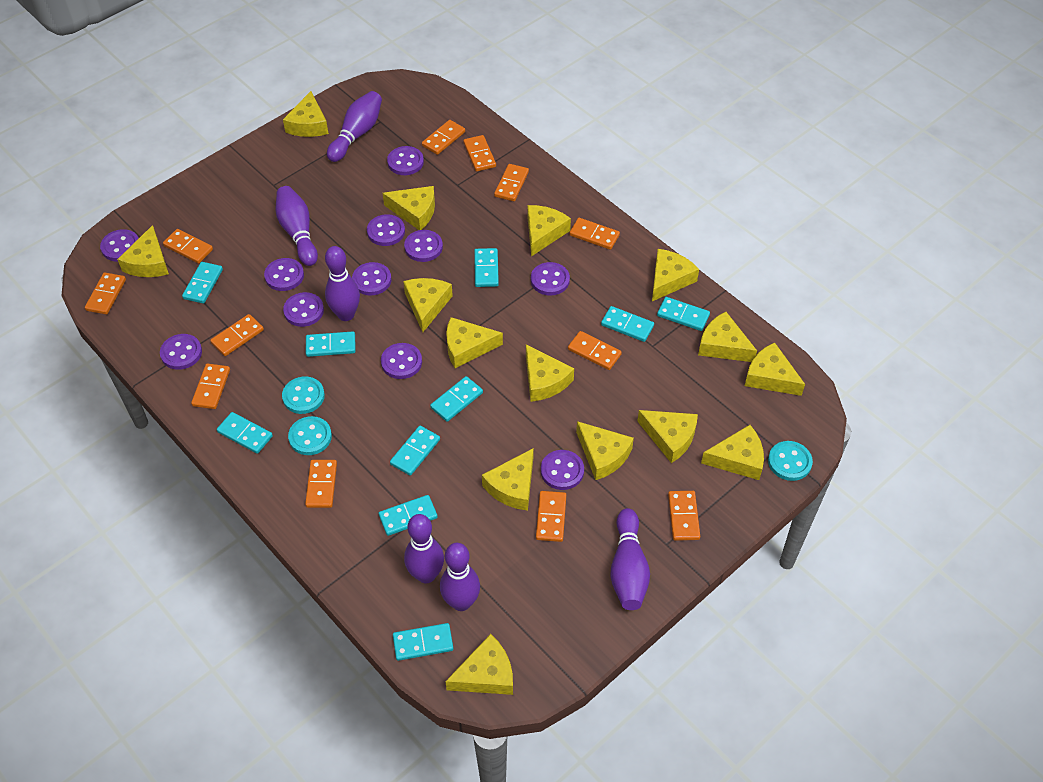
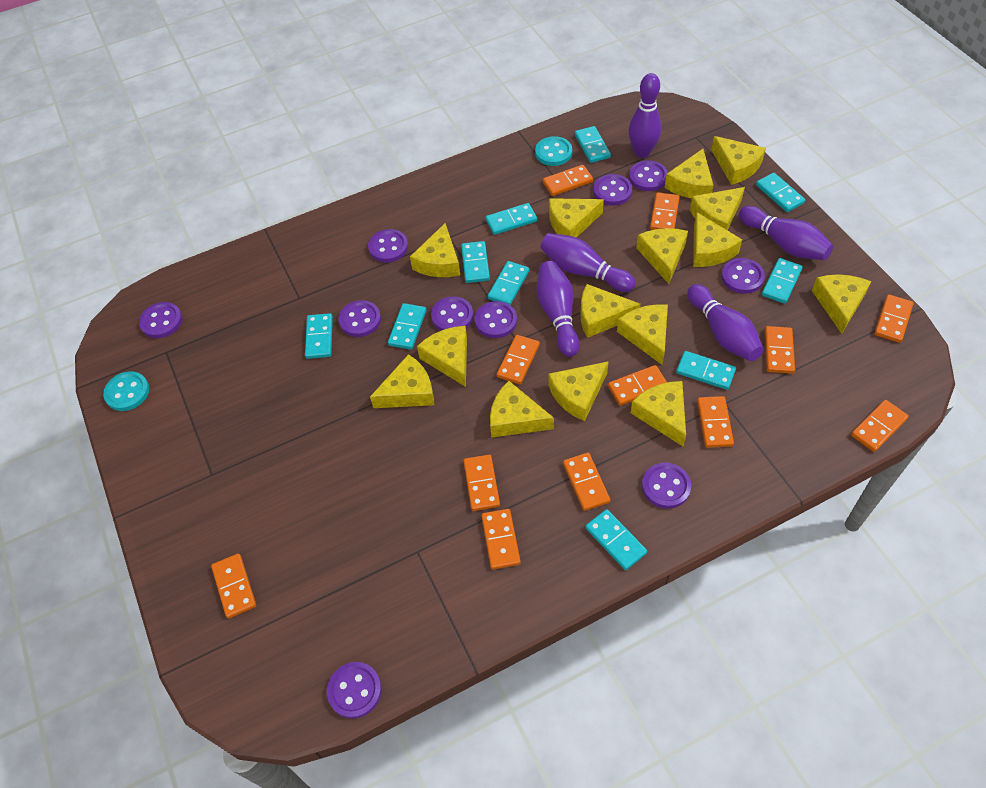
purple bowling pin: 6 -> 5
purple button: 11 -> 10
turquoise button: 3 -> 2

